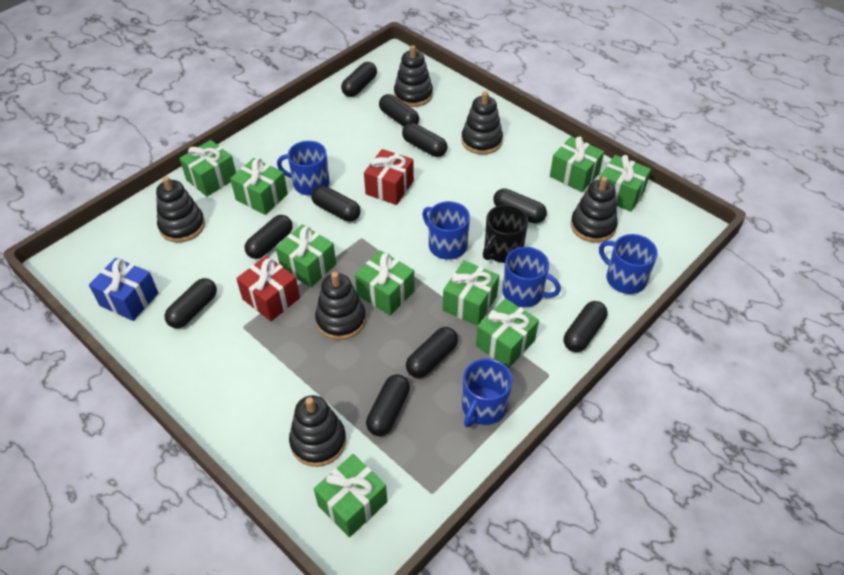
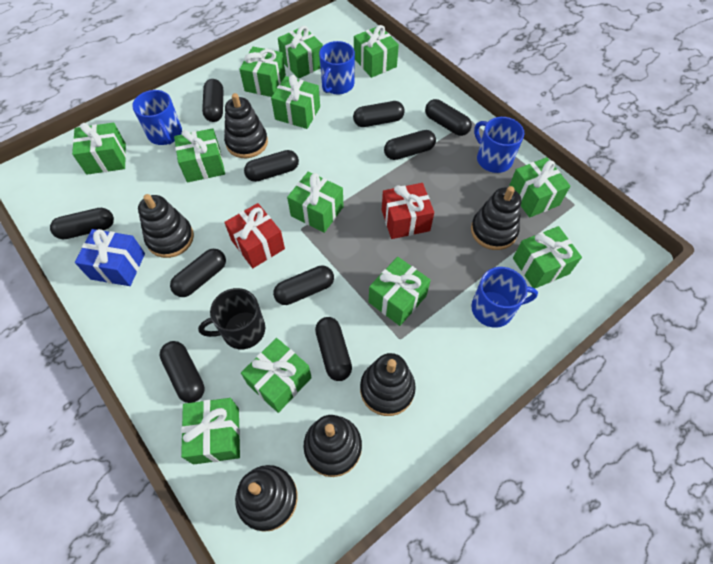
blue mug: 5 -> 4
green gift: 9 -> 12

